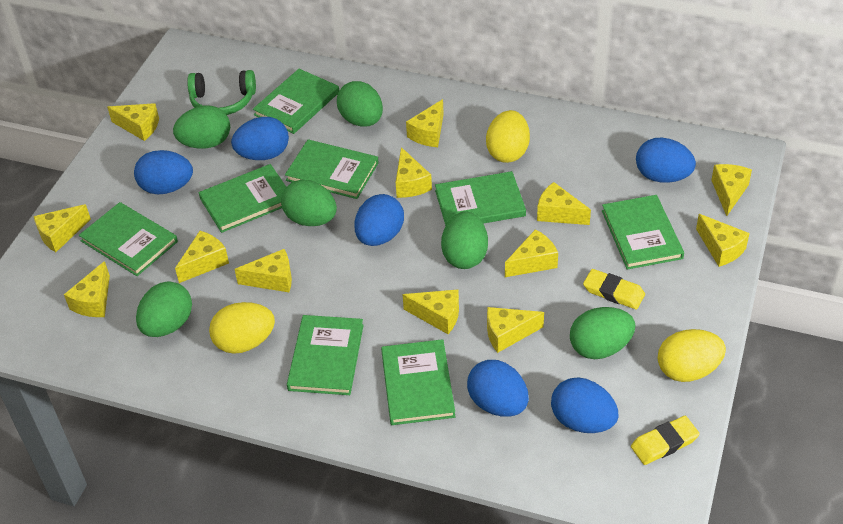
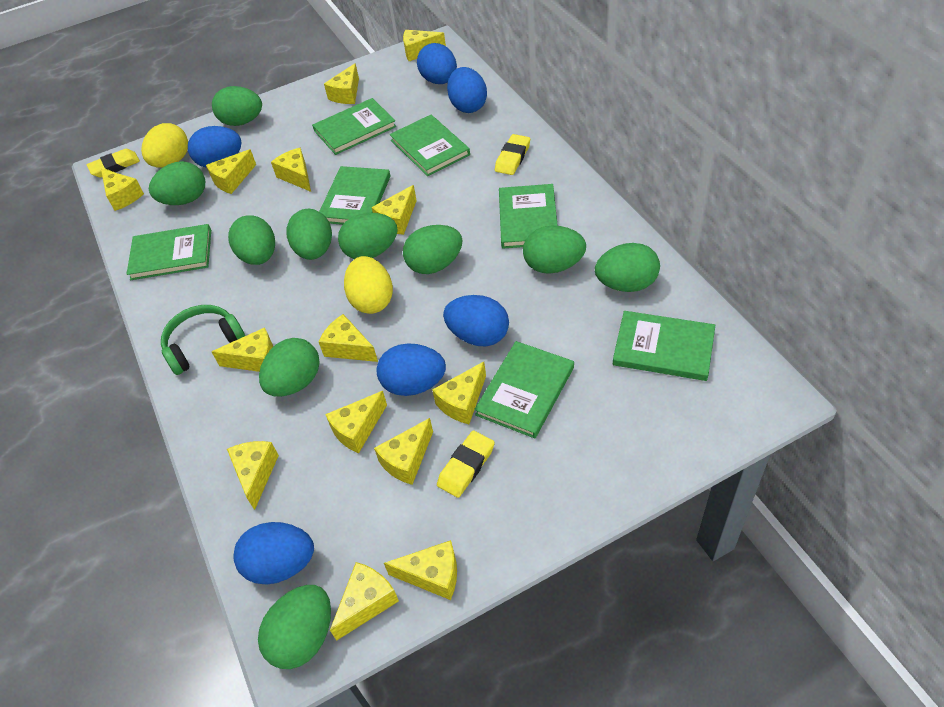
green book: 8 -> 7
green egg: 6 -> 10
yellow cheese: 13 -> 14
yellow egg: 3 -> 2
yellow eraser: 2 -> 3

